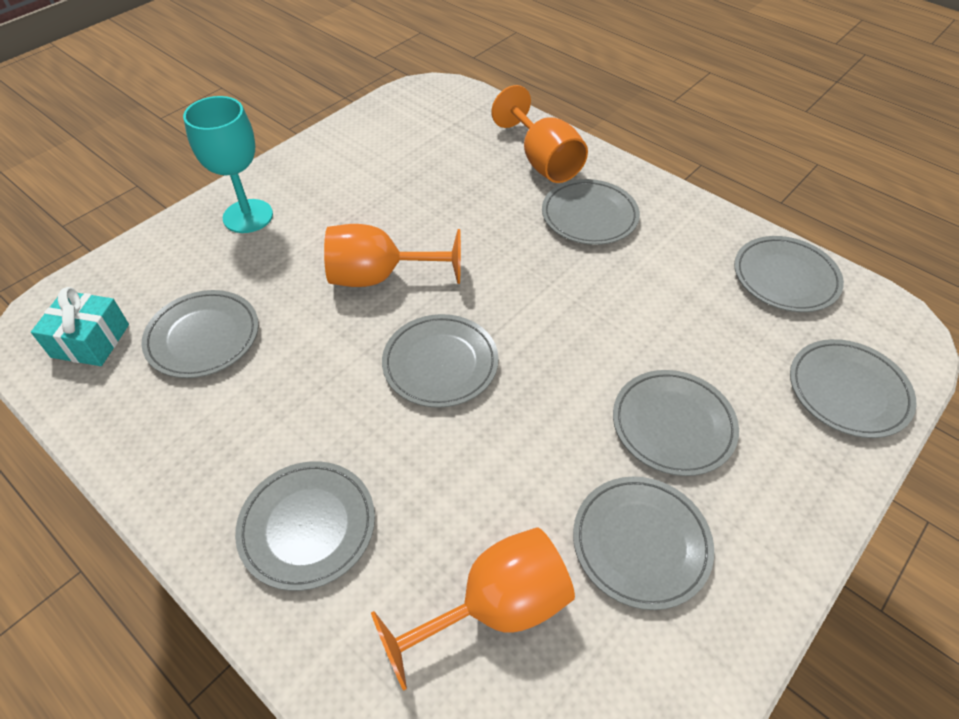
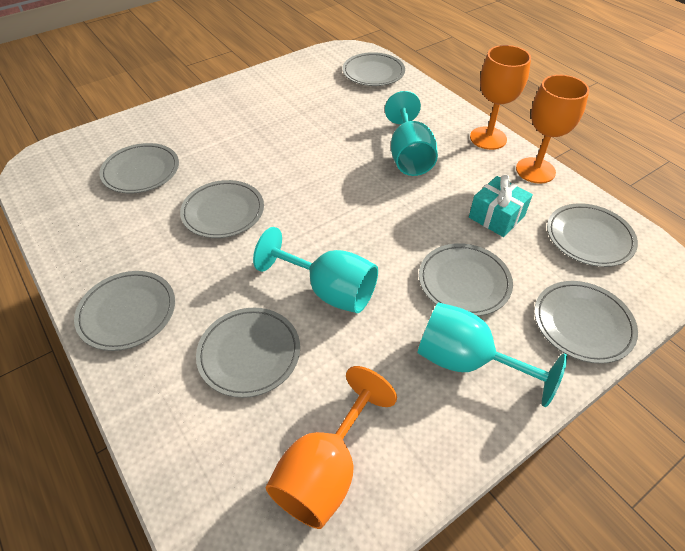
turquoise goblet: 1 -> 3

